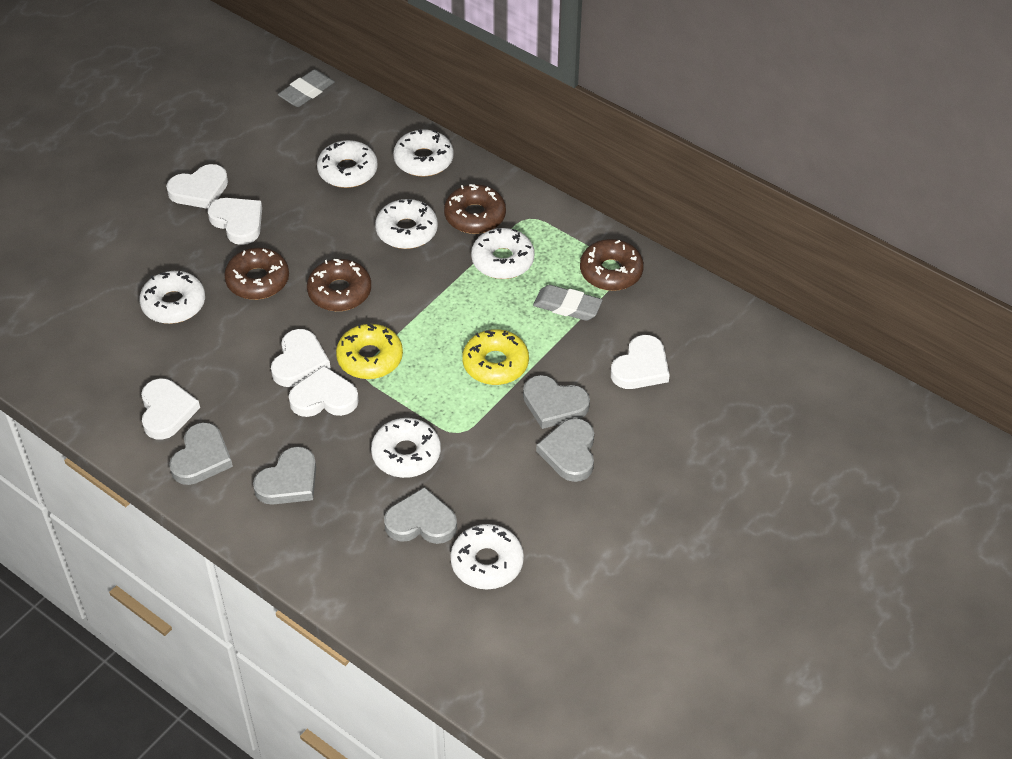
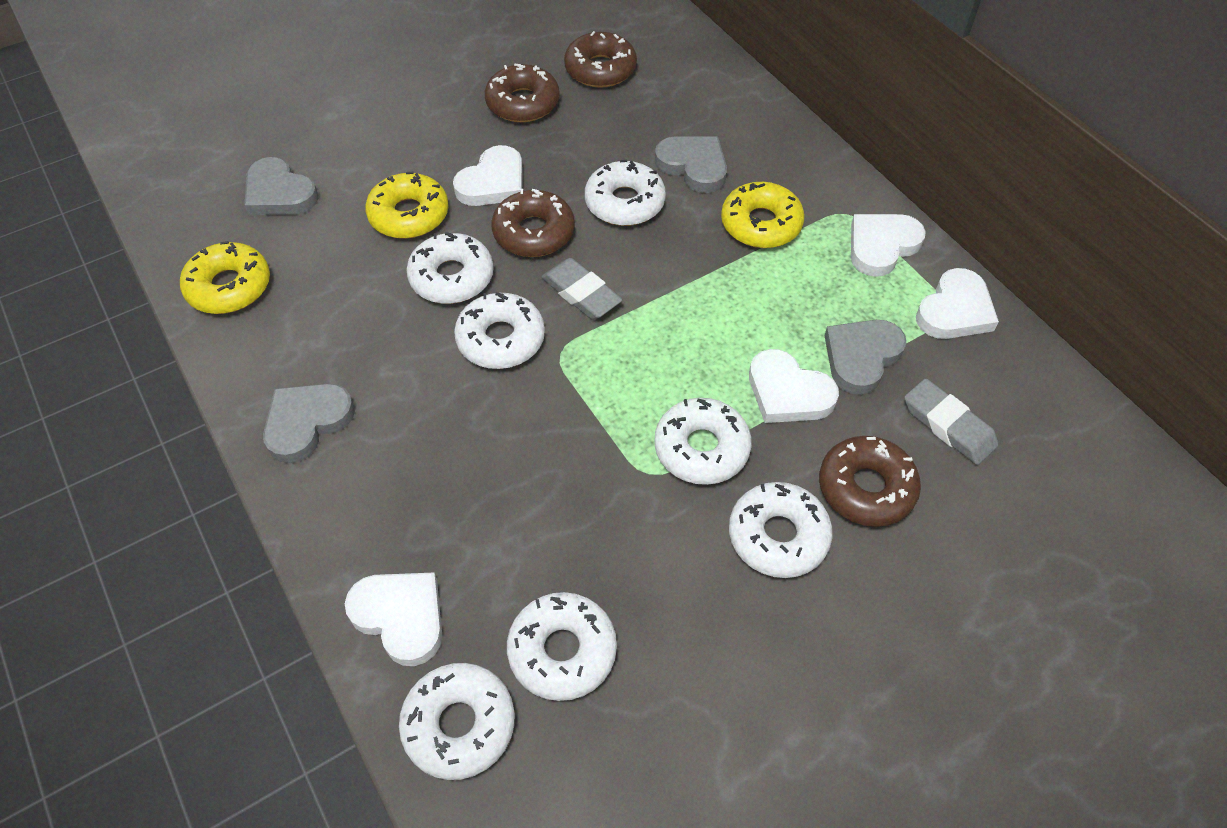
grey heart: 5 -> 4
white heart: 6 -> 5
yellow donut: 2 -> 3

